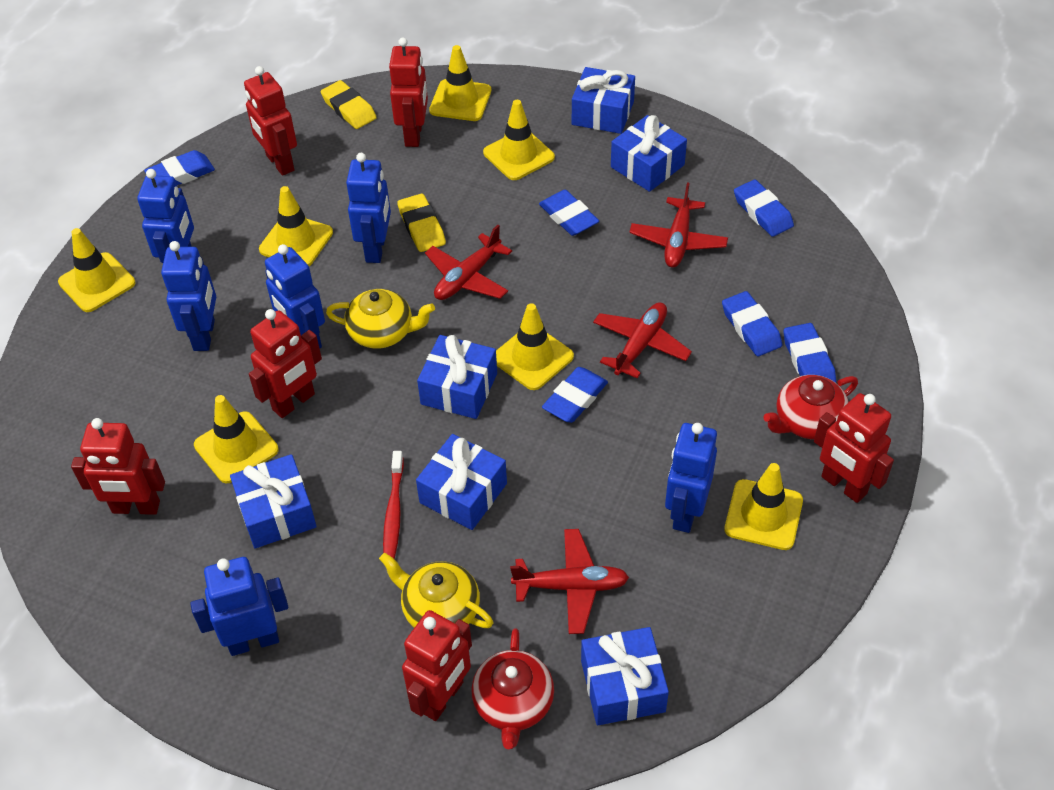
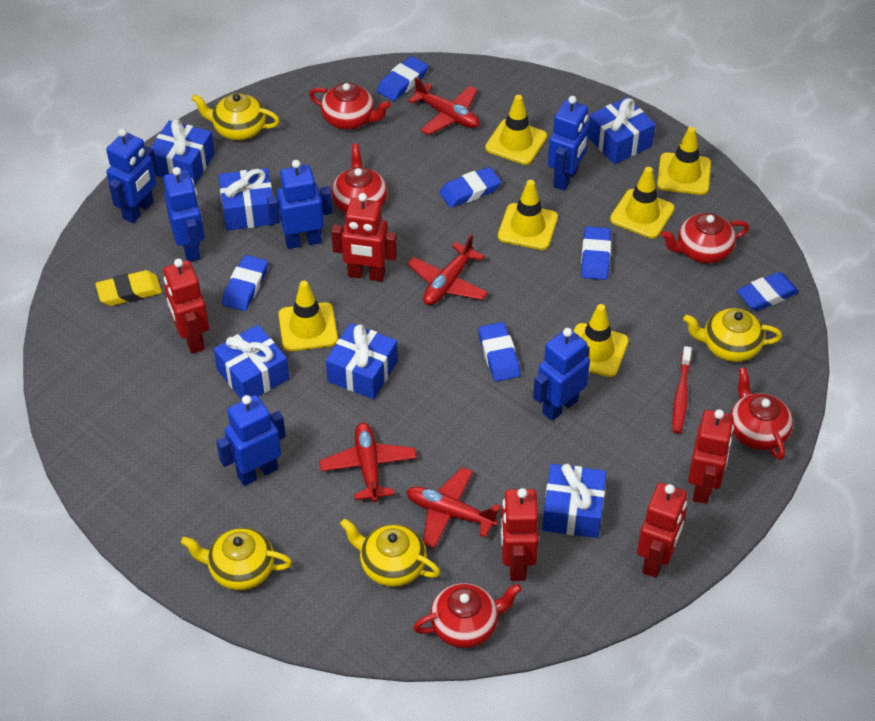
red robot: 6 -> 5
red teapot: 2 -> 5
yellow eraser: 2 -> 1
yellow teapot: 2 -> 4
yellow traffic cone: 7 -> 6

